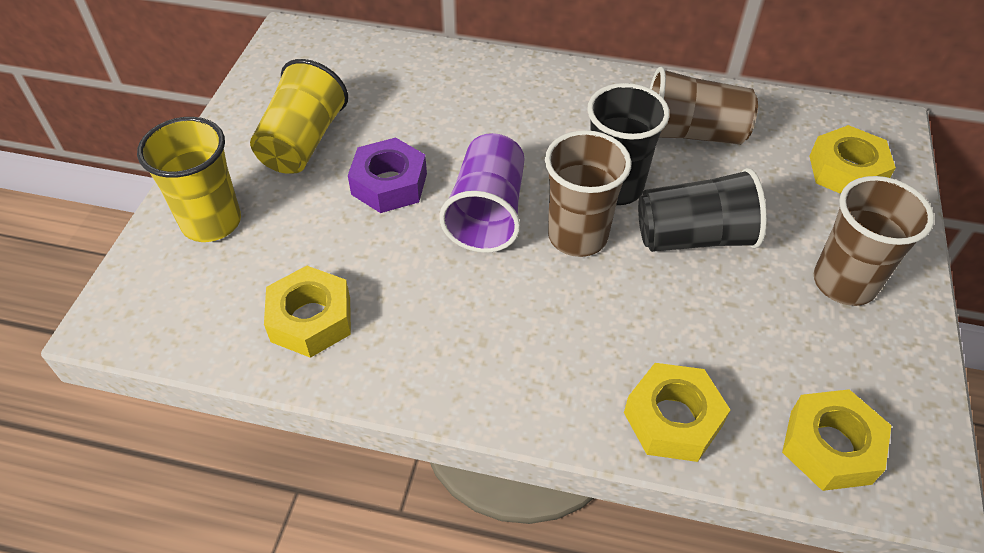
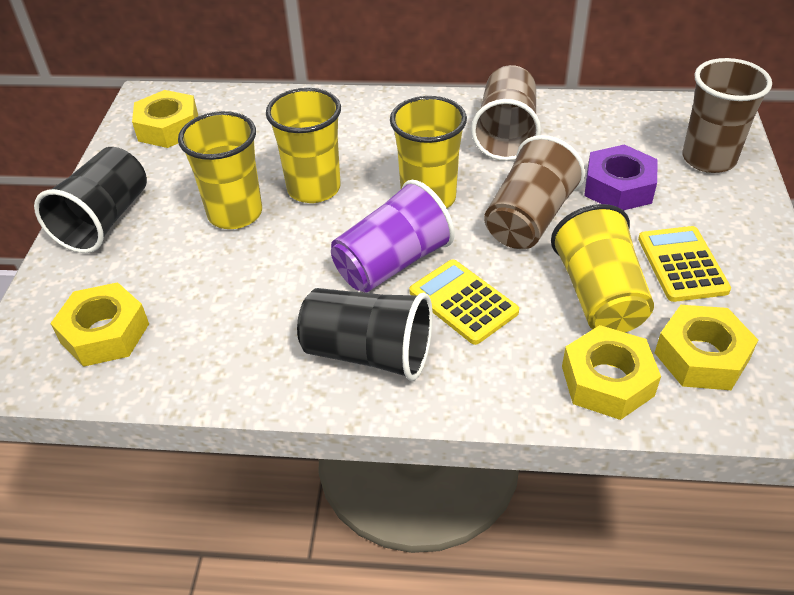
yellow calculator: 0 -> 2
yellow cup: 2 -> 4

